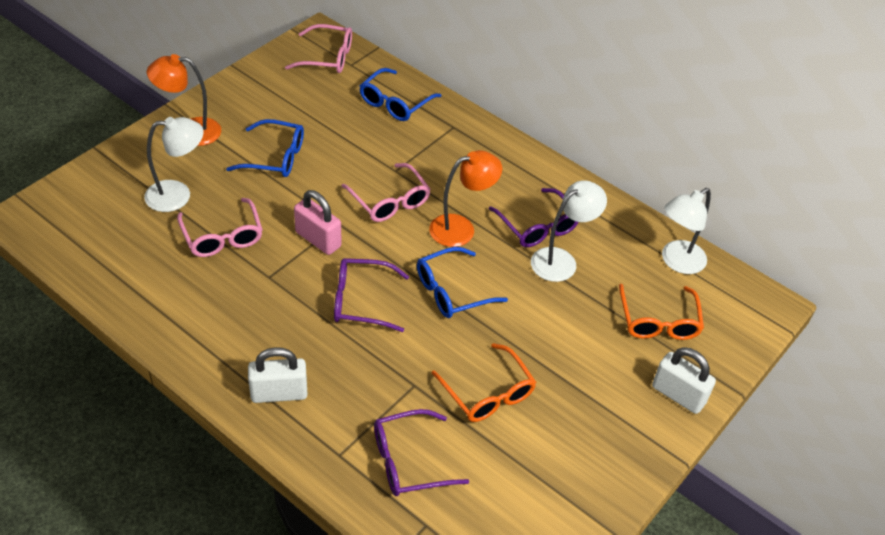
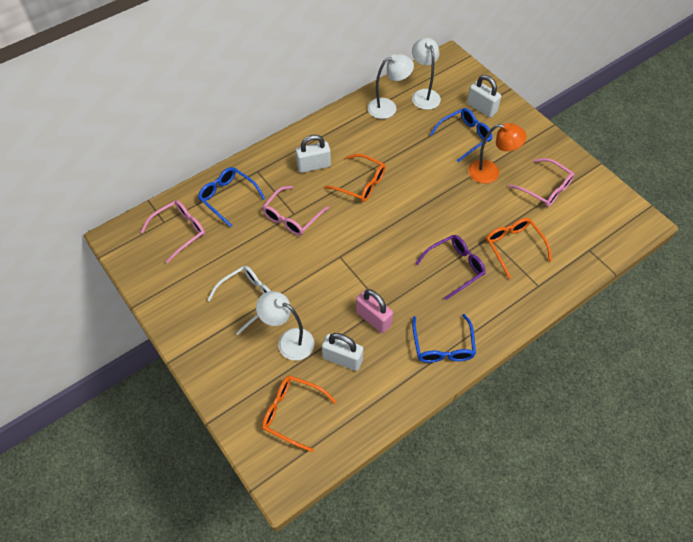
orange glasses: 2 -> 3
orange lamp: 2 -> 1
purple glasses: 3 -> 1
white glasses: 0 -> 1
white padlock: 2 -> 3

